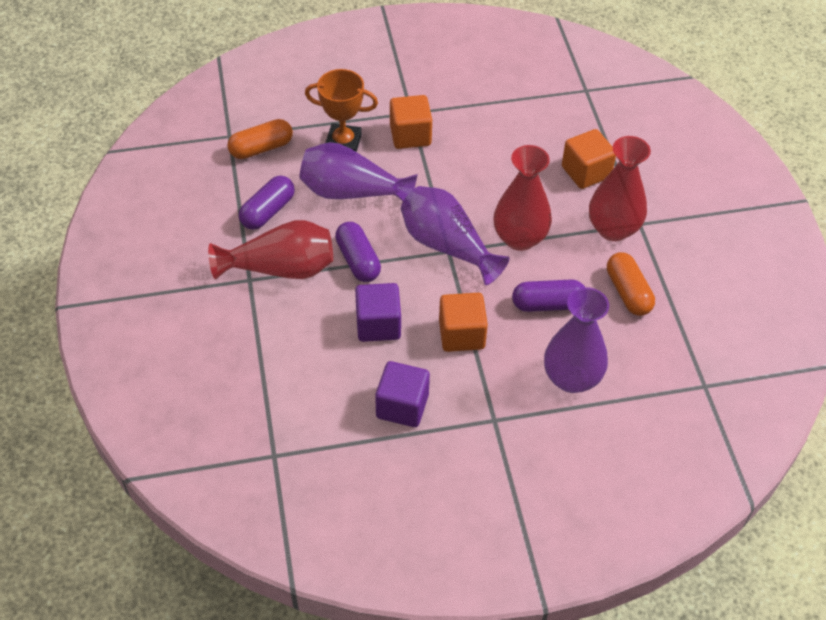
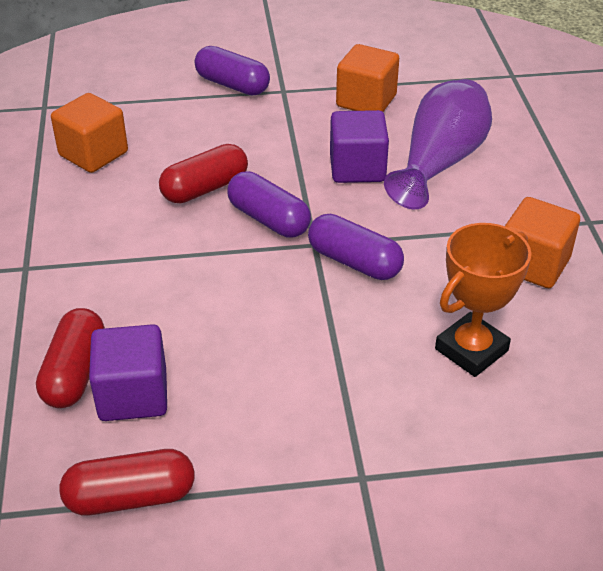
orange capsule: 2 -> 0
purple vase: 3 -> 1
red capsule: 0 -> 3
red vase: 3 -> 0

